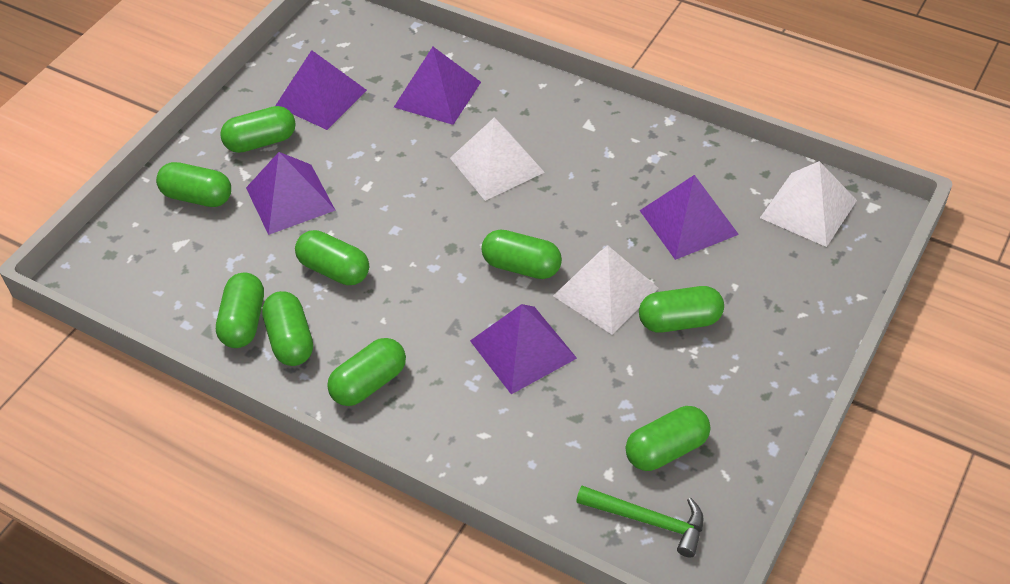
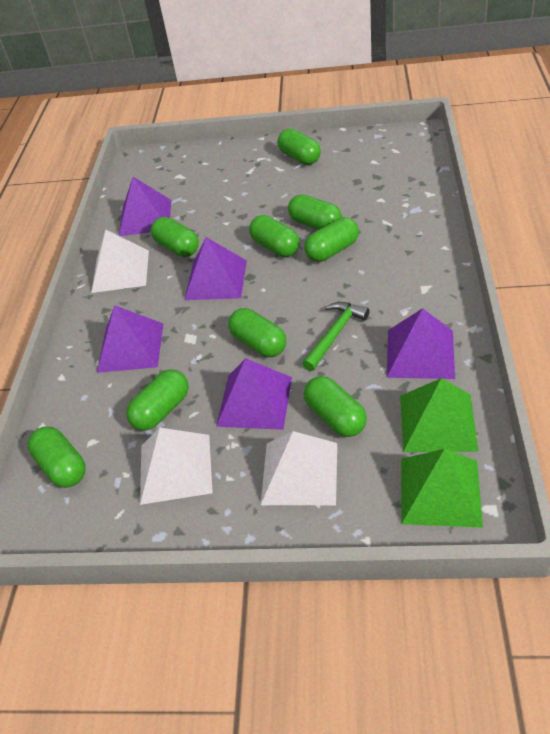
green pyramid: 0 -> 2

